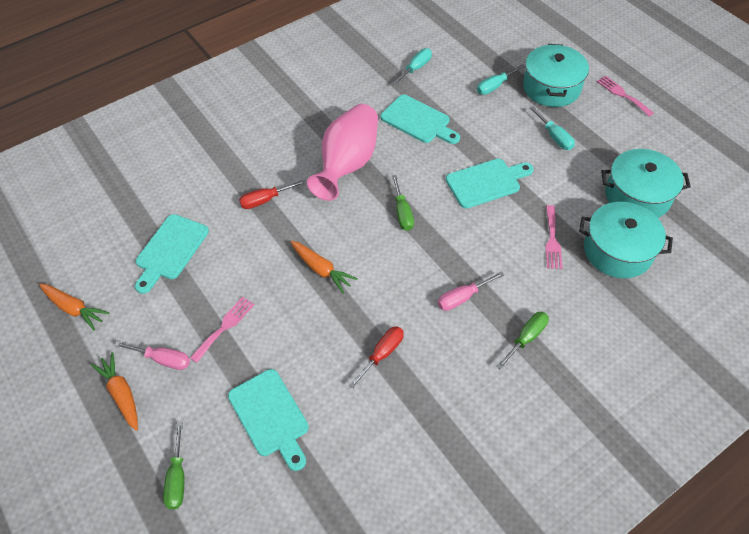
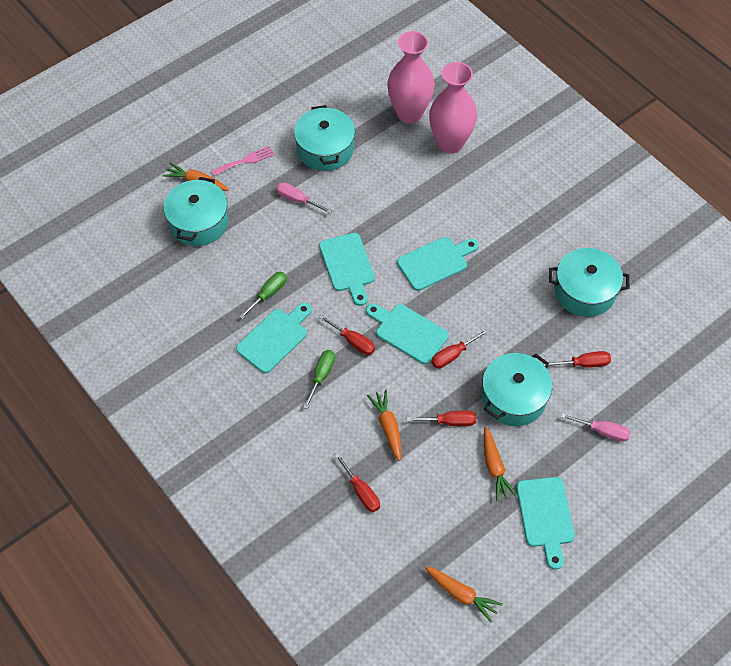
green screwdriver: 3 -> 2
orange carrot: 3 -> 4
pink fork: 3 -> 1
pink vase: 1 -> 2
red screwdriver: 2 -> 5
turquoise cutting board: 4 -> 5
turquoise pot: 3 -> 4
turquoise screwdriver: 3 -> 0

